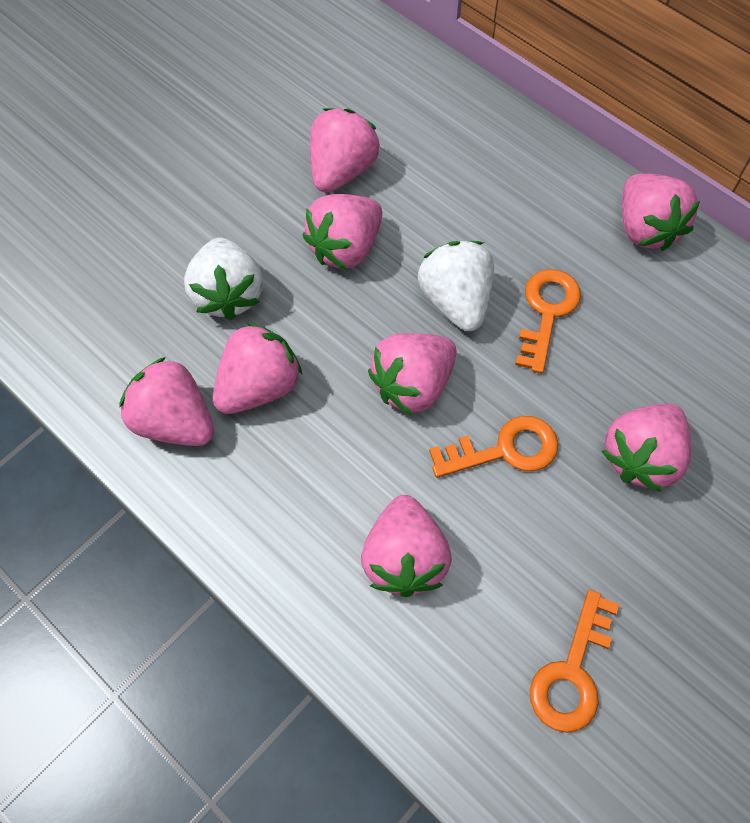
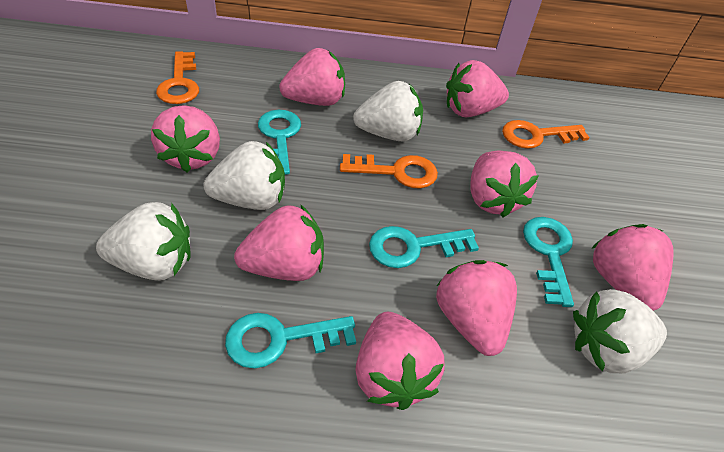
turquoise key: 0 -> 4
white strawberry: 2 -> 4

